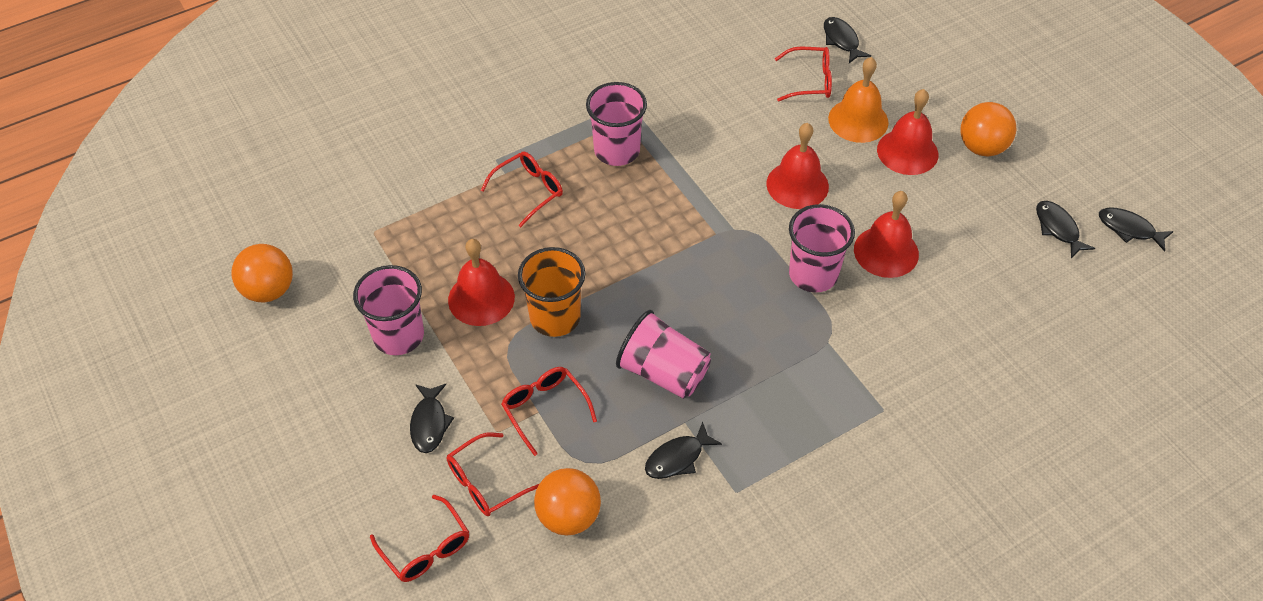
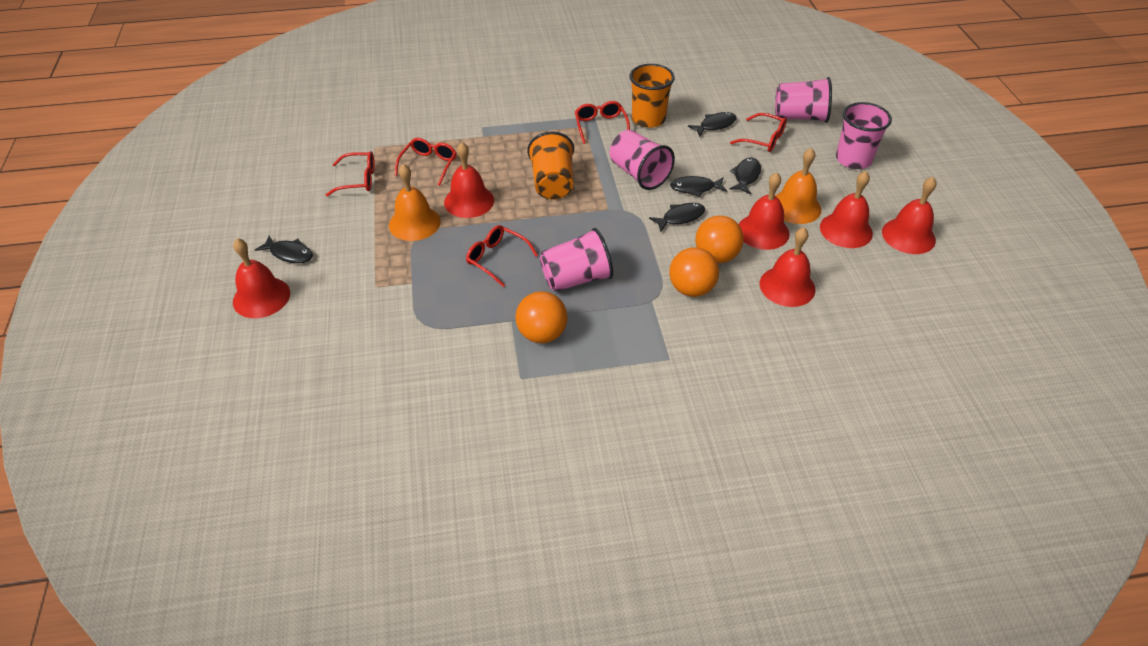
orange bell: 1 -> 2
orange cup: 1 -> 2
red bell: 4 -> 6

